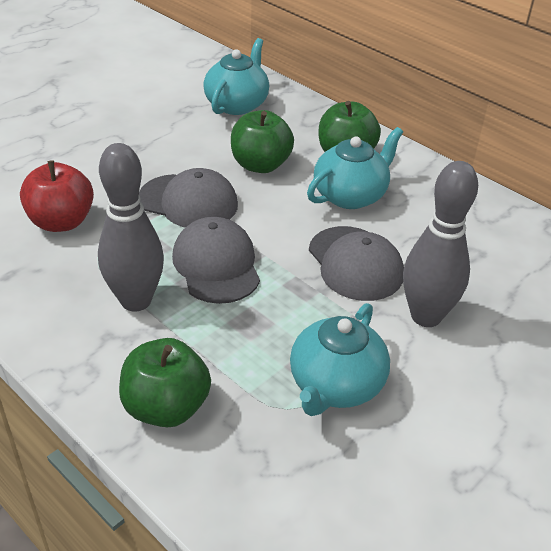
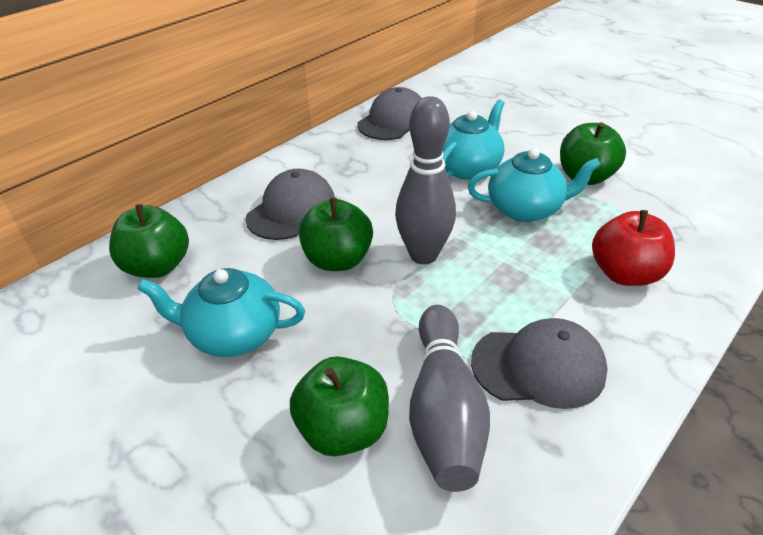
green apple: 3 -> 4

